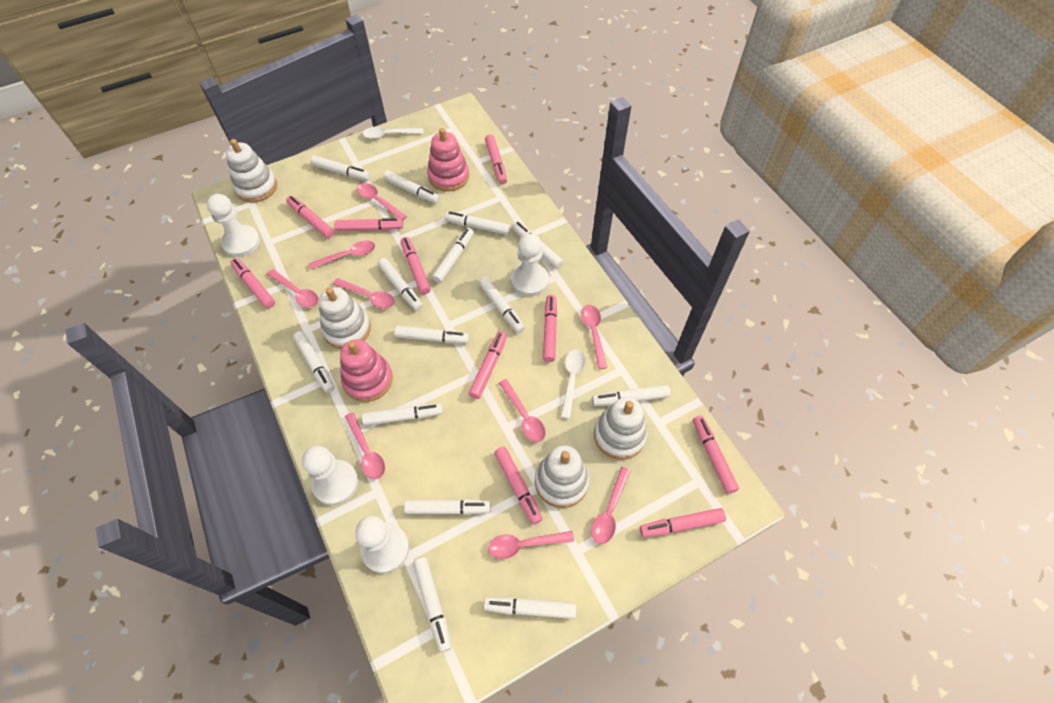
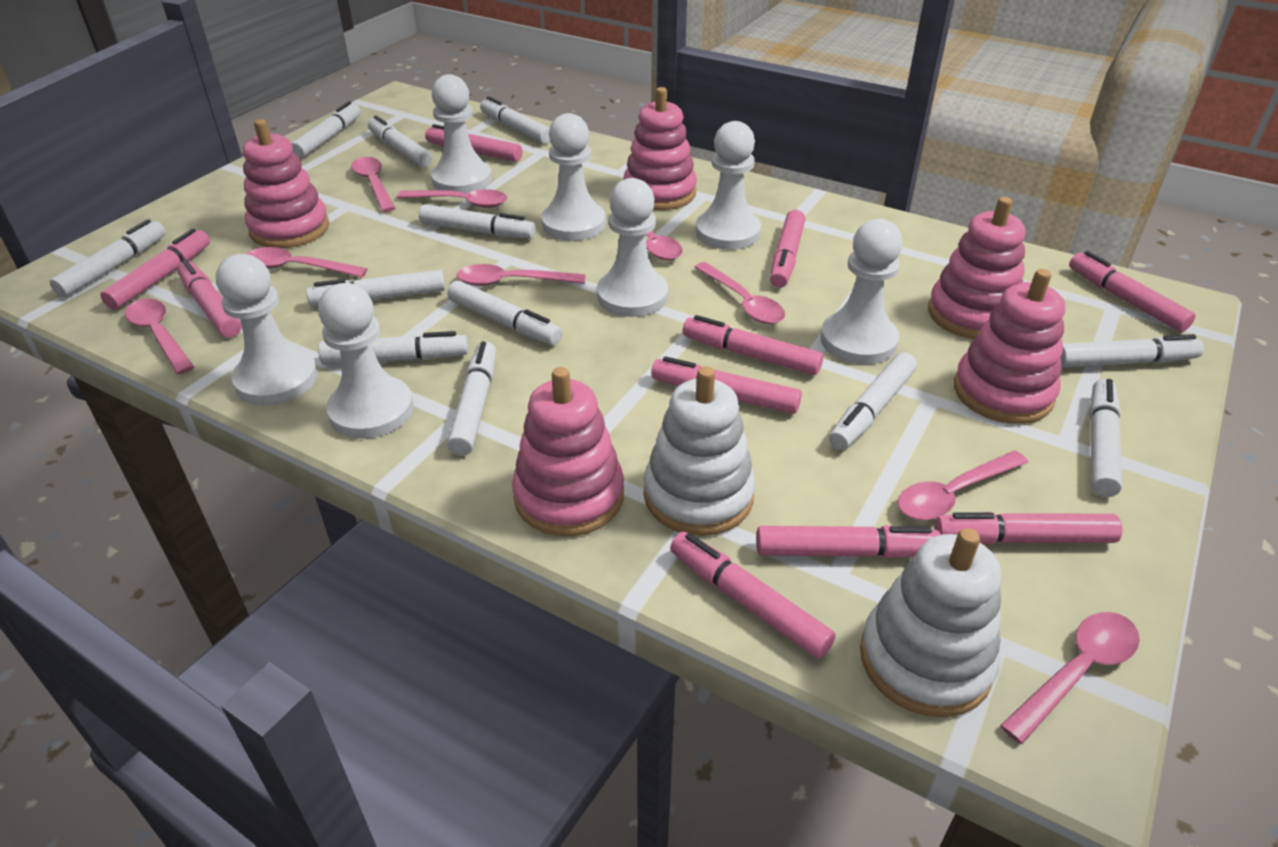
pink stacking toy: 2 -> 5
white marker: 14 -> 12
white pawn: 4 -> 7
white spoon: 2 -> 0
white stacking toy: 4 -> 2

